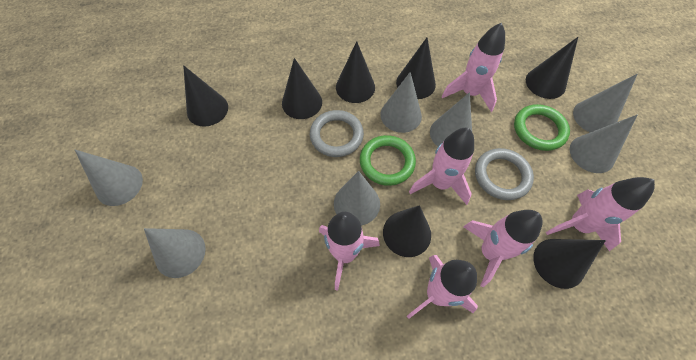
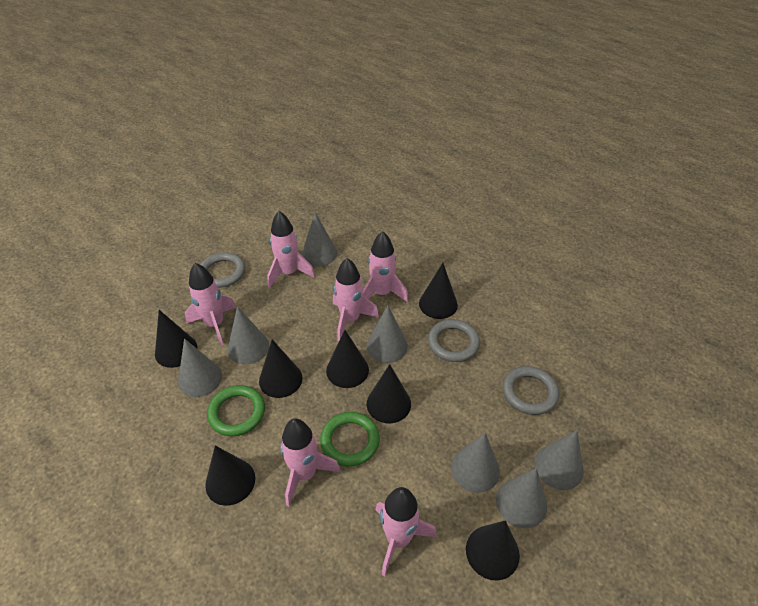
grey ring: 2 -> 3

